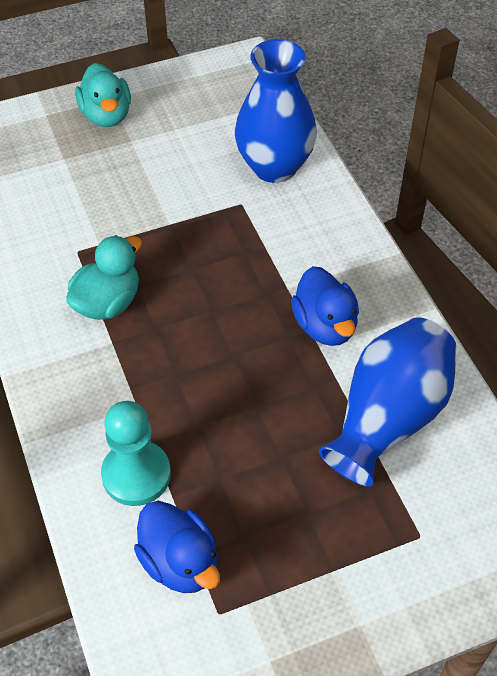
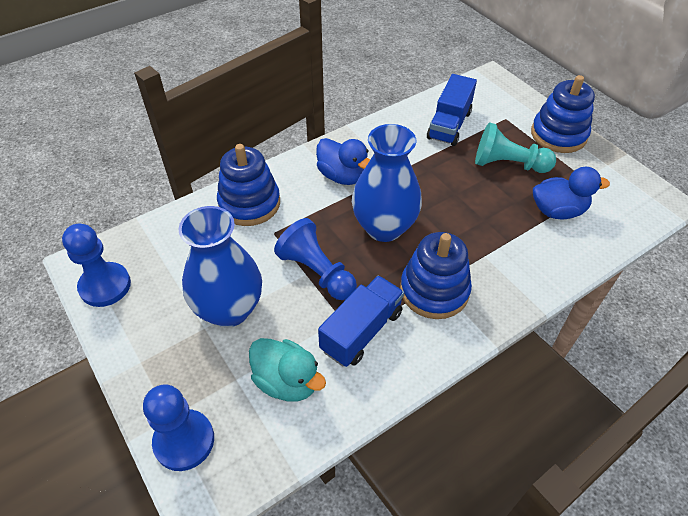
blue pawn: 0 -> 3
blue stacking toy: 0 -> 3
blue truck: 0 -> 2
turquoise duck: 2 -> 1

